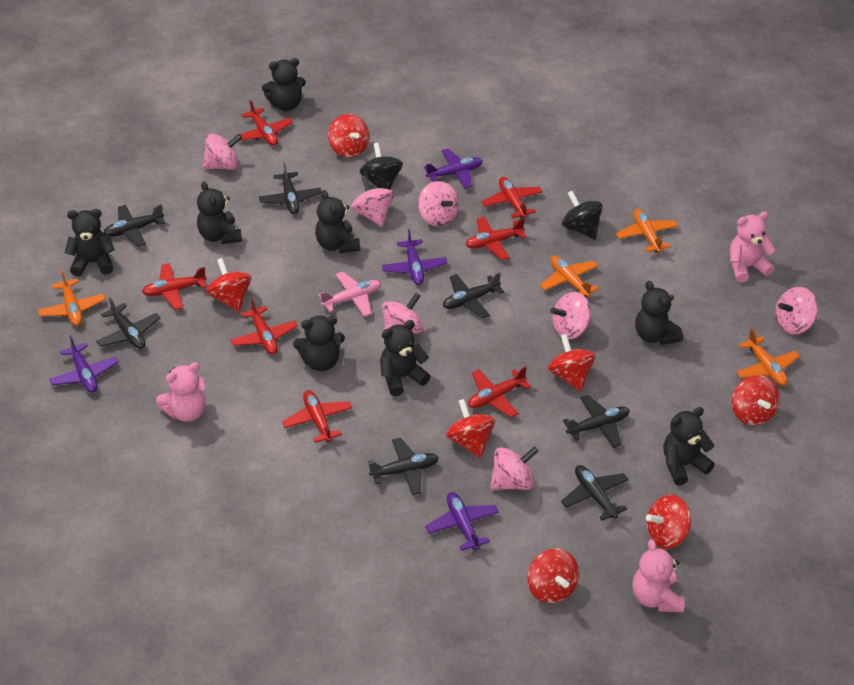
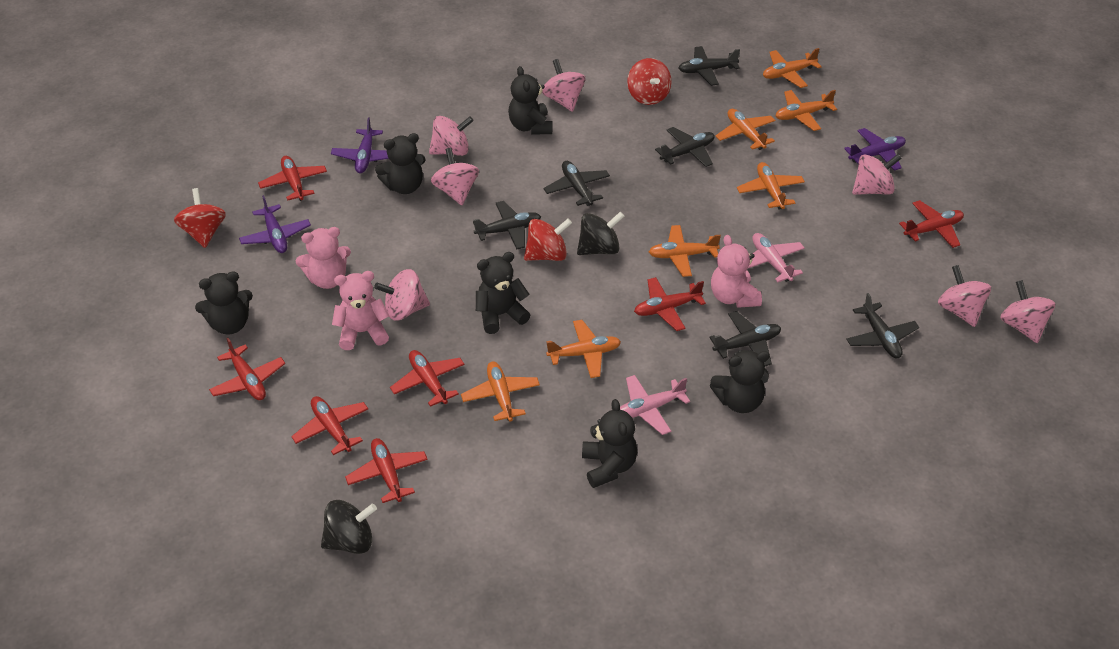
black plane: 7 -> 6
black teddy bear: 8 -> 6
orange plane: 4 -> 7
pink plane: 1 -> 2
purple plane: 4 -> 3
red spinning top: 7 -> 3

